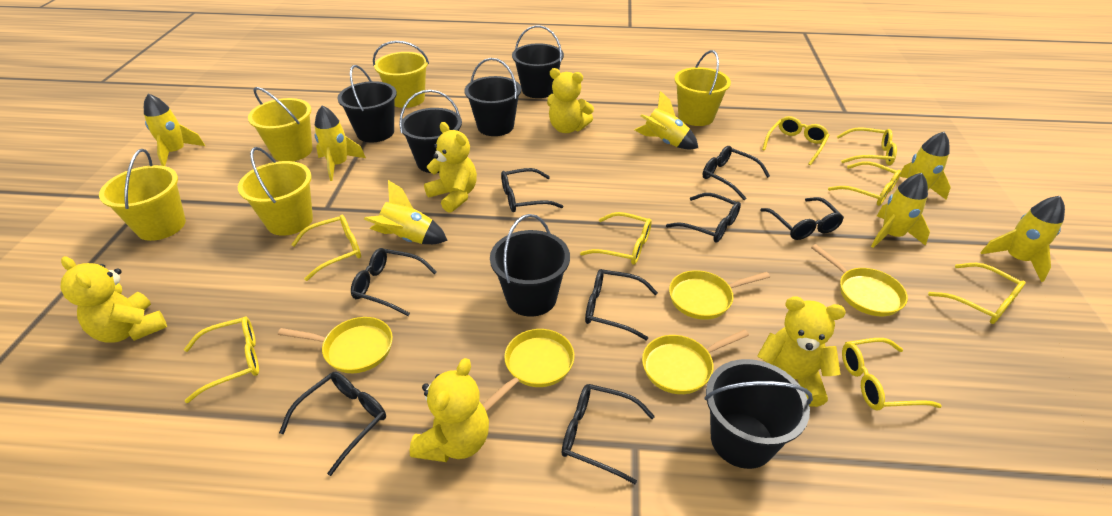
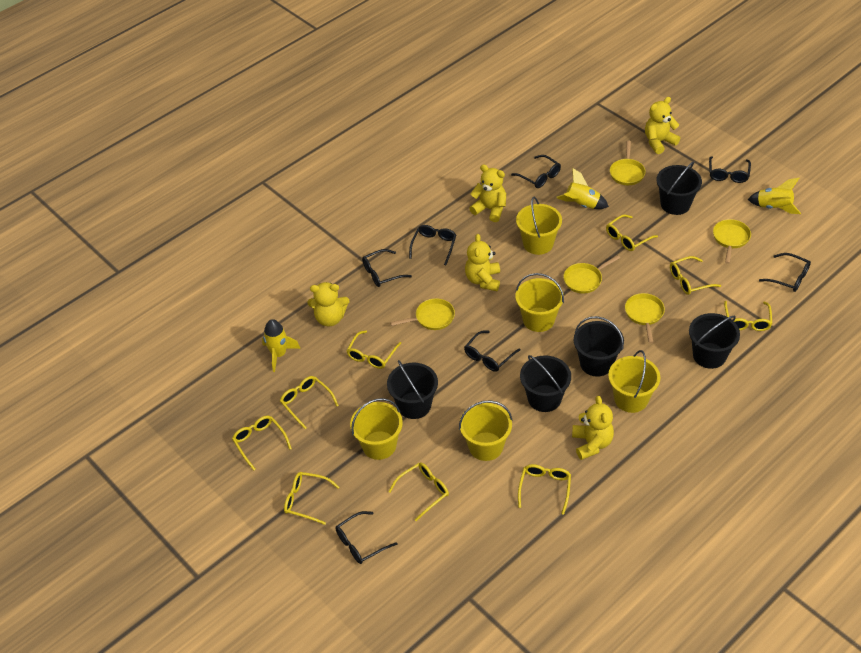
black bucket: 6 -> 5
black glasses: 8 -> 7
yellow glasses: 8 -> 9
yellow rocket: 7 -> 3

